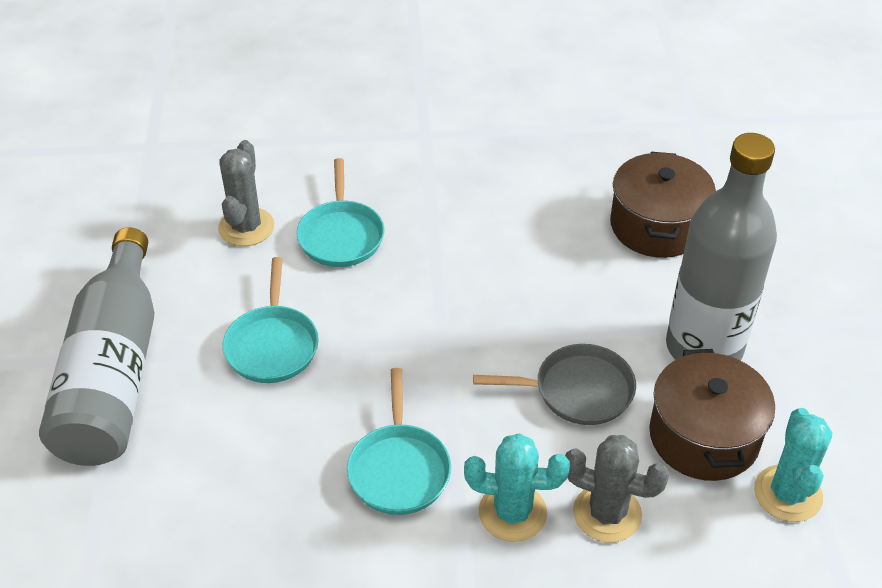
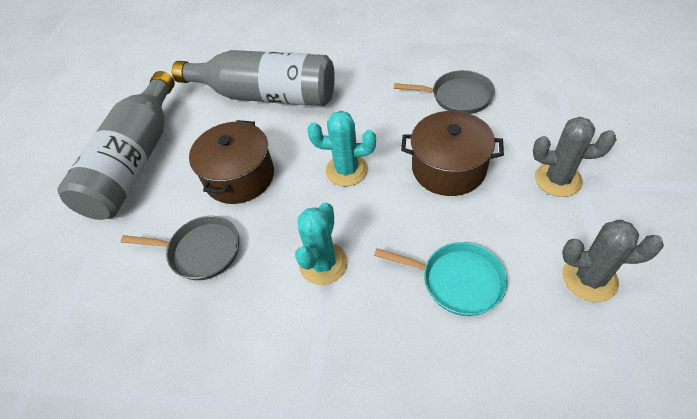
grey pan: 1 -> 2
turquoise pan: 3 -> 1

